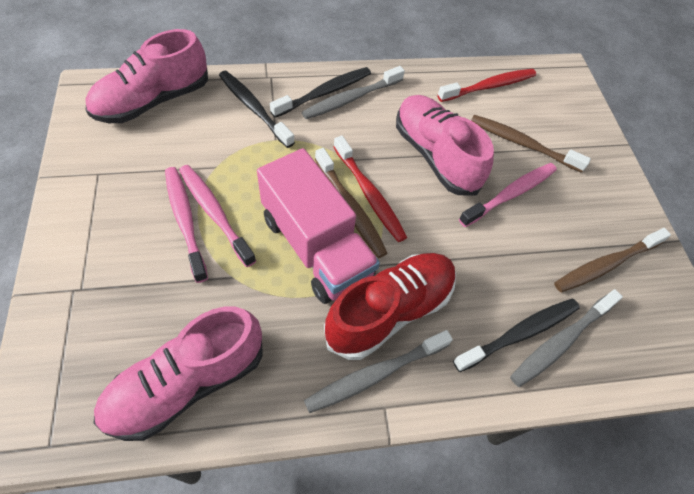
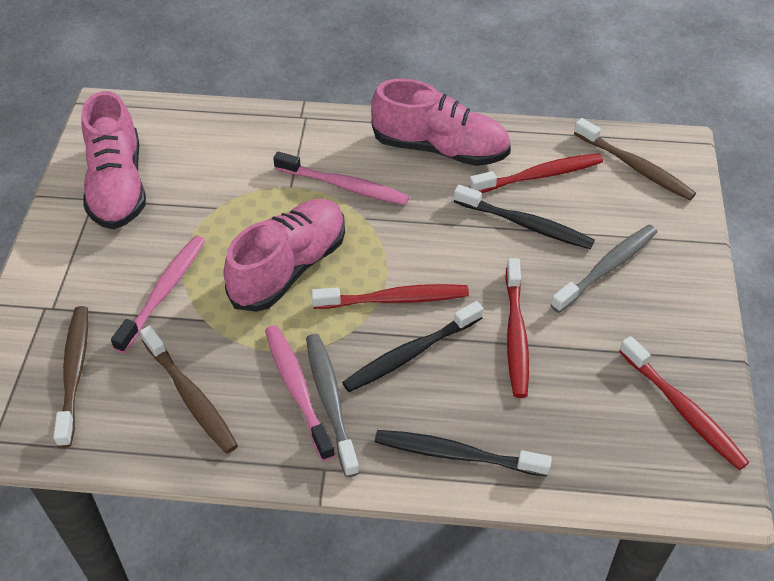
grey toothbrush: 3 -> 2
pink truck: 1 -> 0
red shoe: 1 -> 0
red toothbrush: 2 -> 4

